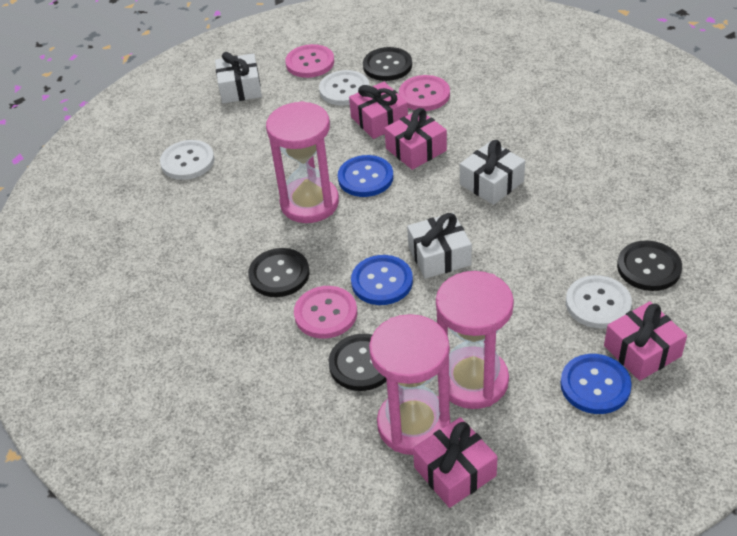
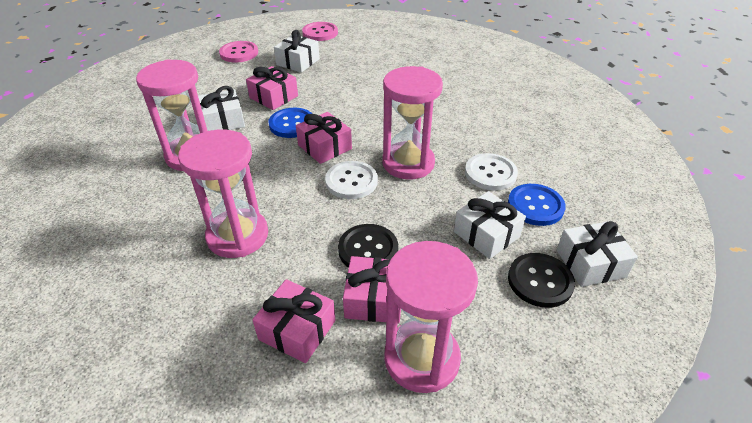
black button: 4 -> 2
blue button: 3 -> 2
pink button: 3 -> 2
pink hourglass: 3 -> 4
white button: 3 -> 2
white gift: 3 -> 4

